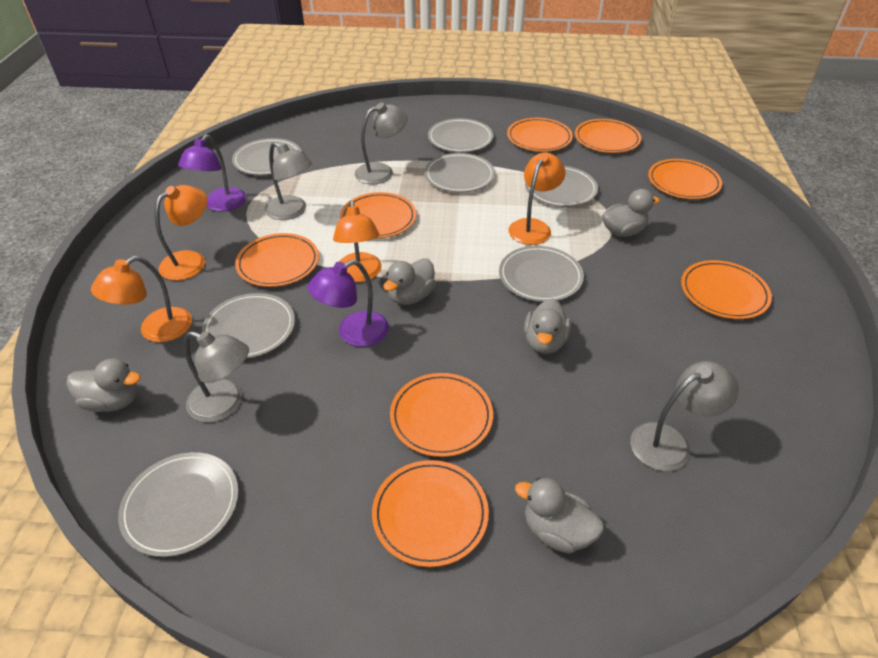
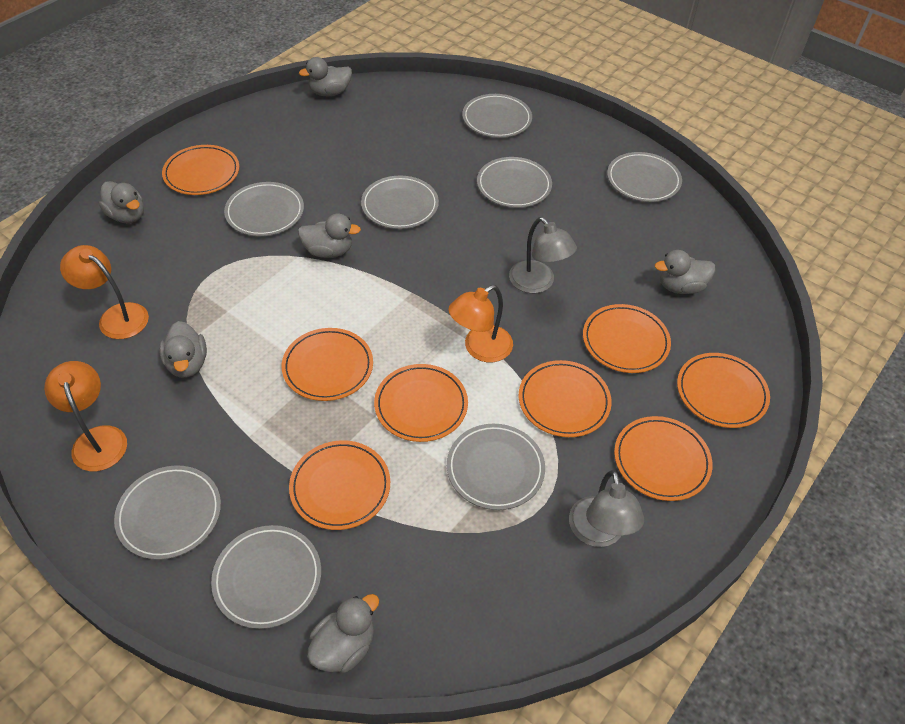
grey duck: 5 -> 6
grey lamp: 4 -> 2
grey plate: 7 -> 8
orange lamp: 4 -> 3
purple lamp: 2 -> 0

